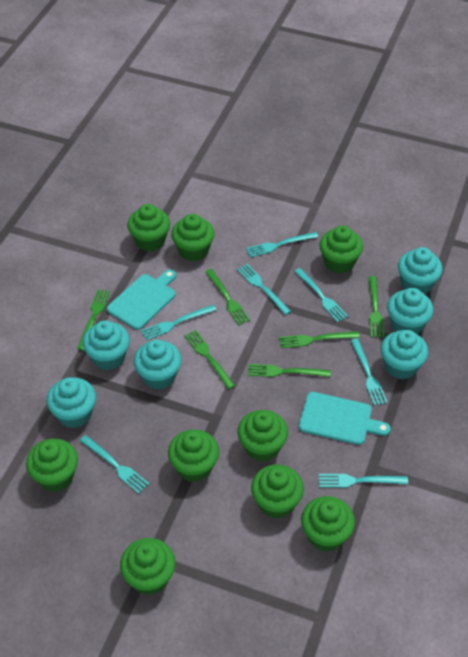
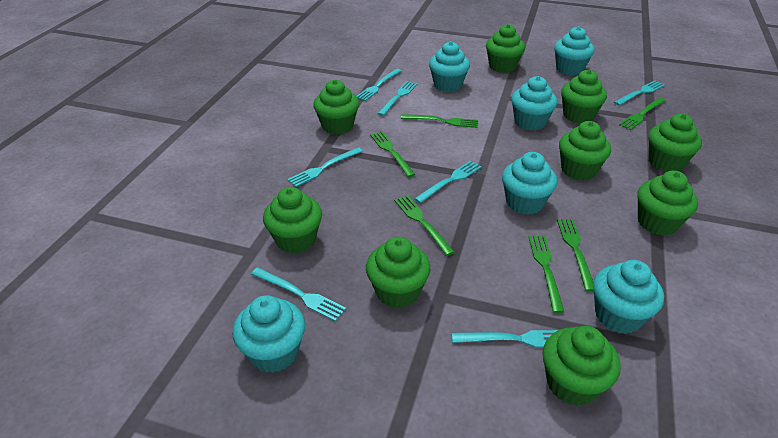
turquoise cutting board: 2 -> 0

